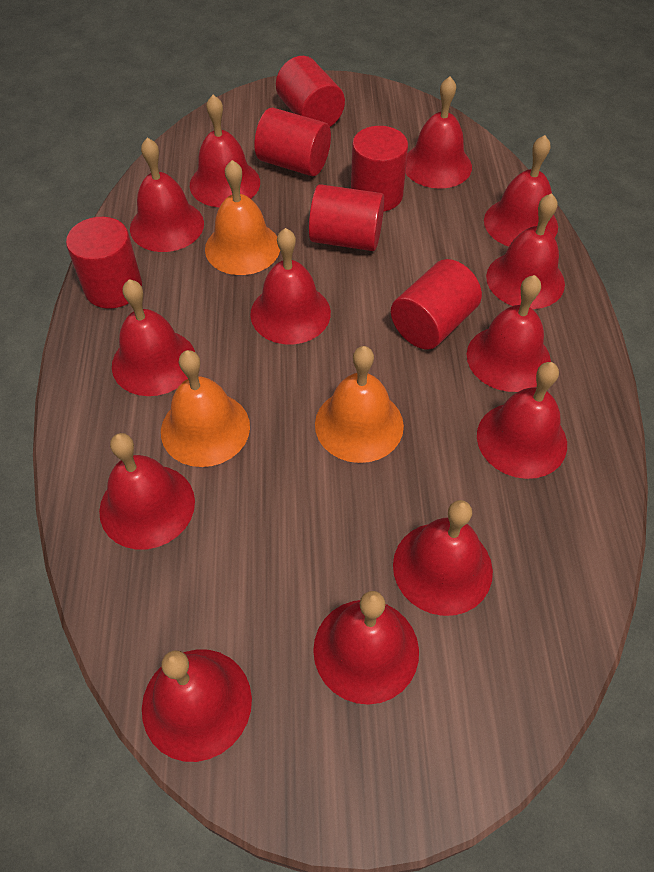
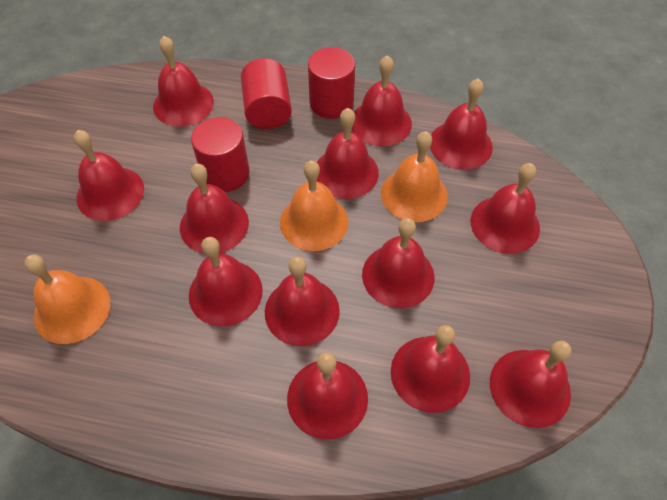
red cylinder: 6 -> 3

